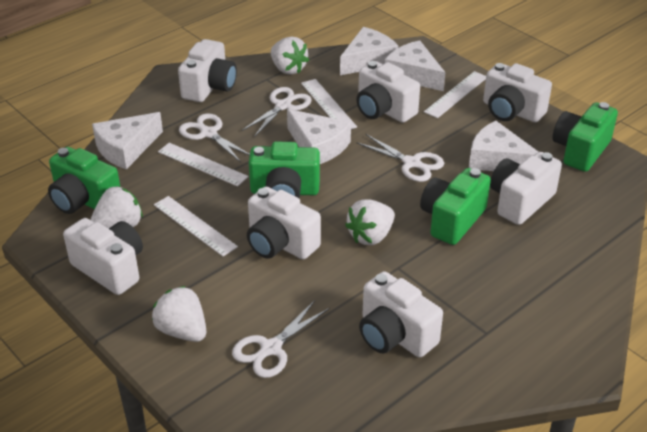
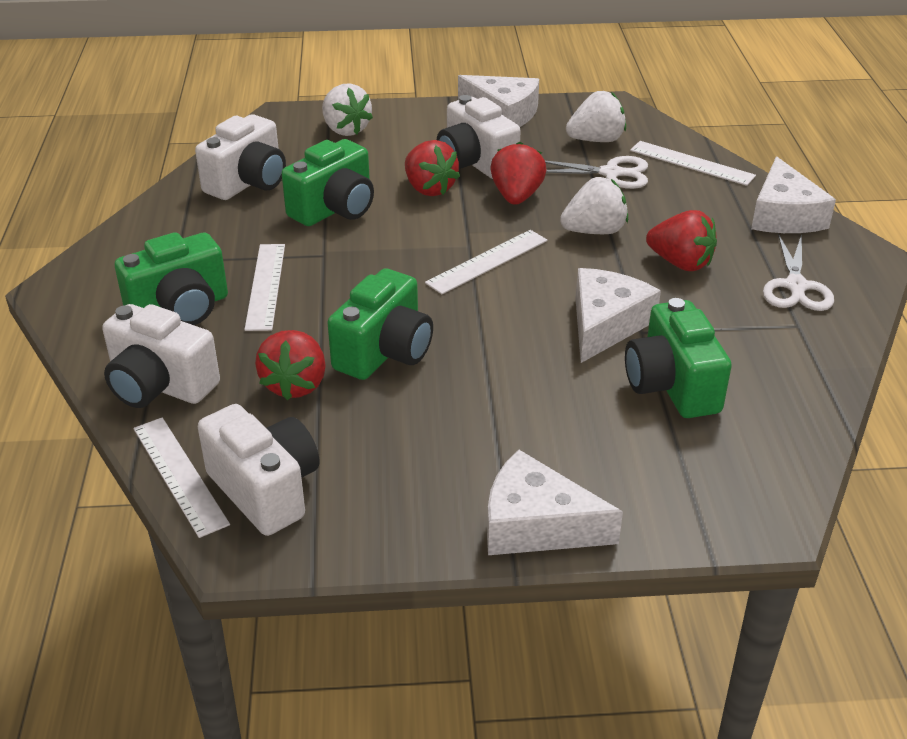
red strawberry: 0 -> 4
white camera: 7 -> 4
white cheese: 5 -> 4
white scissors: 4 -> 2
white strawberry: 4 -> 3

